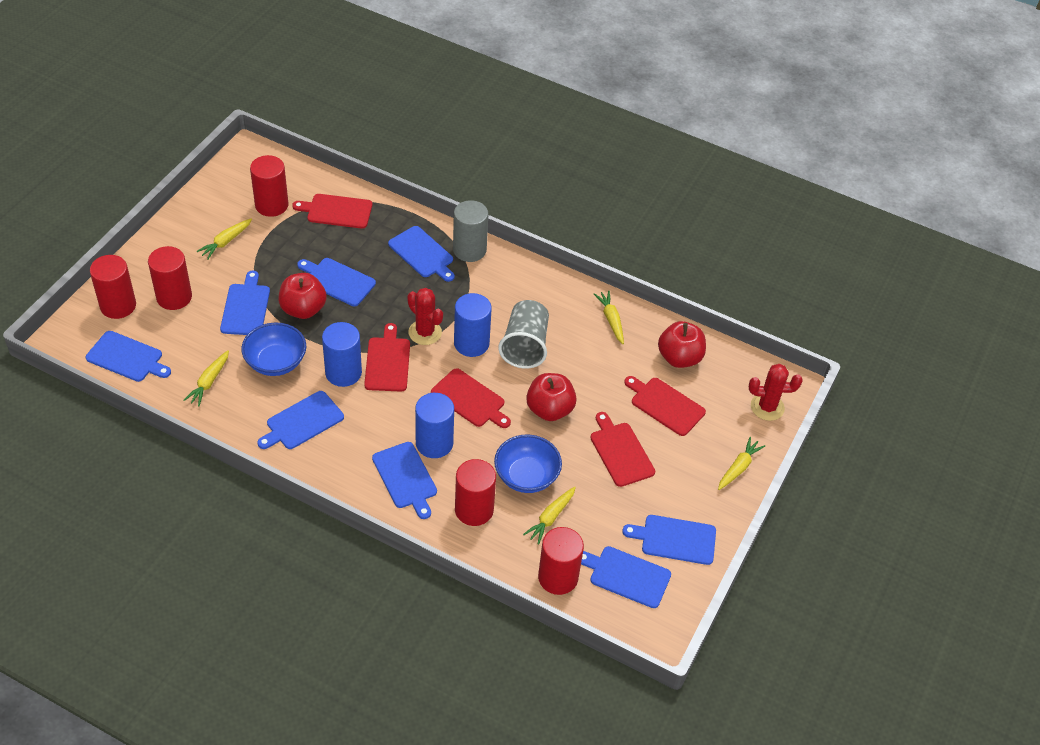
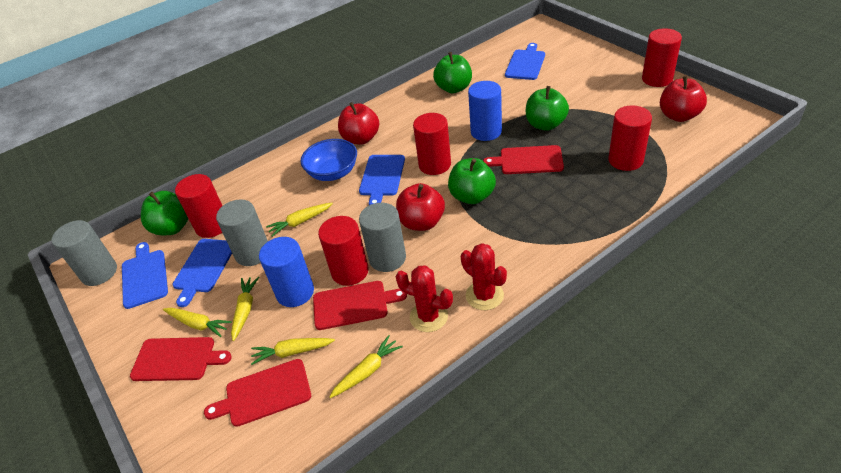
blue bowl: 2 -> 1
blue cutting board: 8 -> 4
blue cylinder: 3 -> 2
green apple: 0 -> 4
grey cup: 1 -> 0
grey cylinder: 1 -> 3
red cutting board: 5 -> 4

